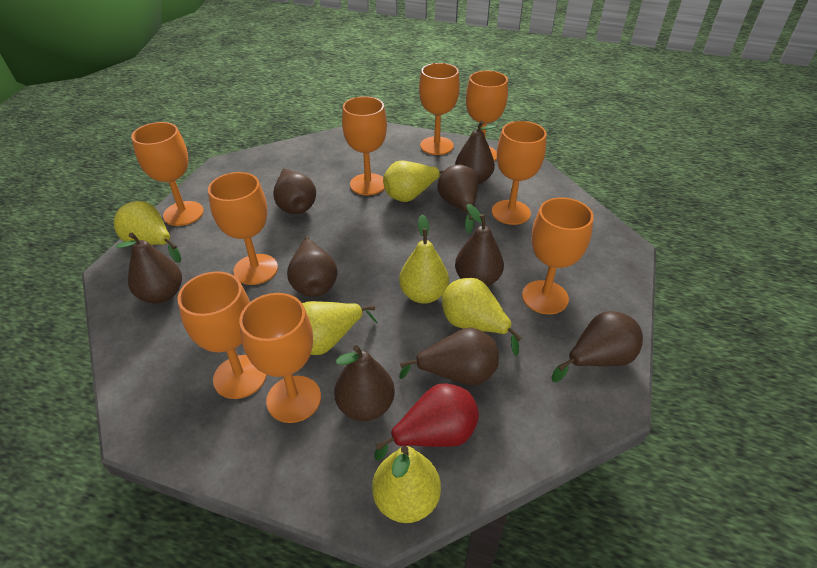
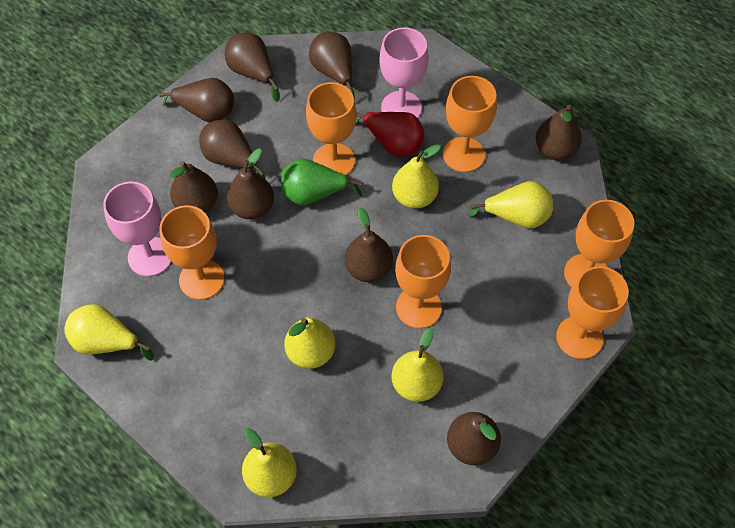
green pear: 0 -> 1
orange goblet: 9 -> 6
pink goblet: 0 -> 2

